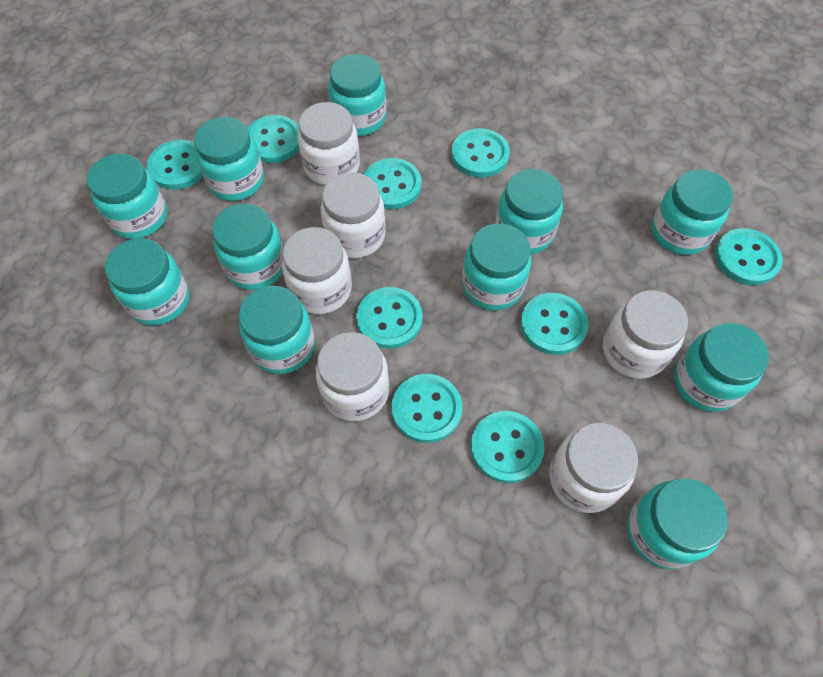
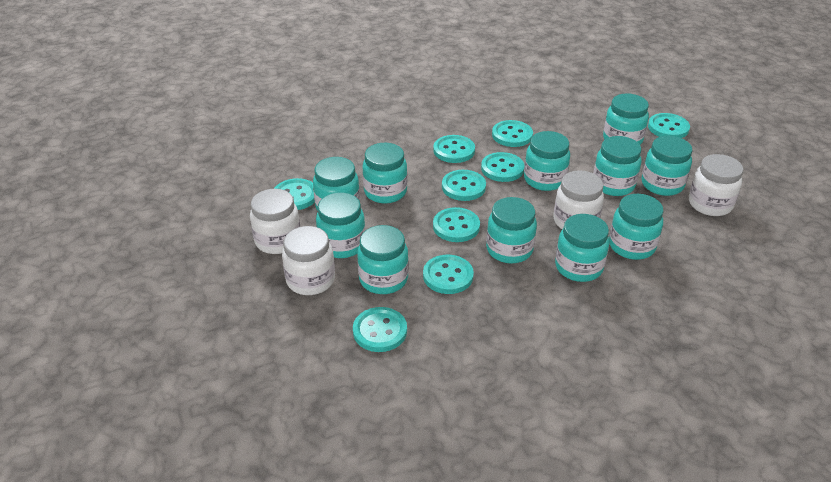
white jar: 6 -> 4

